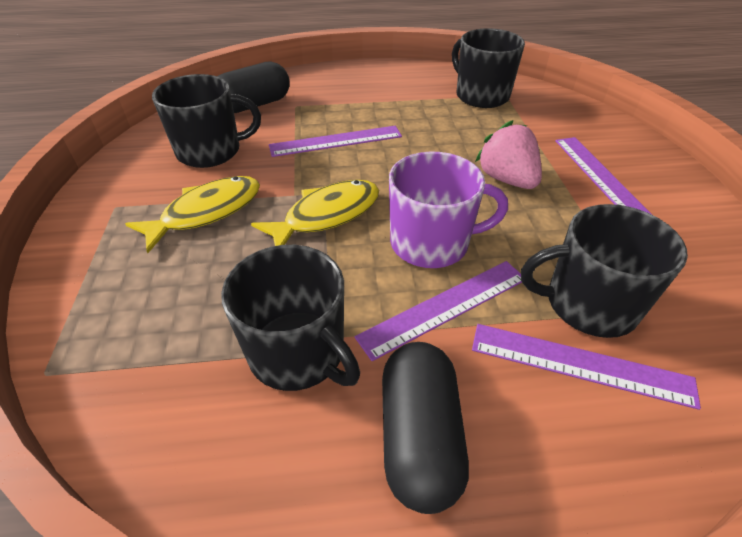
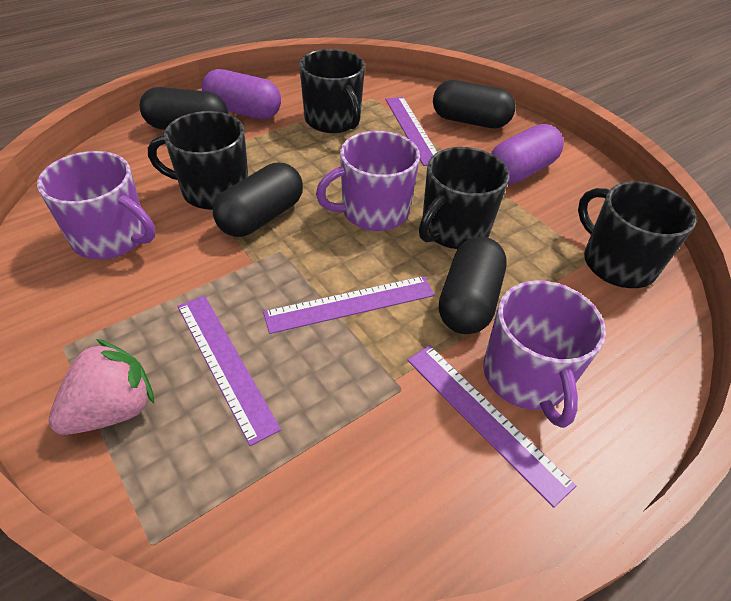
black capsule: 2 -> 4
purple capsule: 0 -> 2
purple mug: 1 -> 3
yellow fish: 2 -> 0

